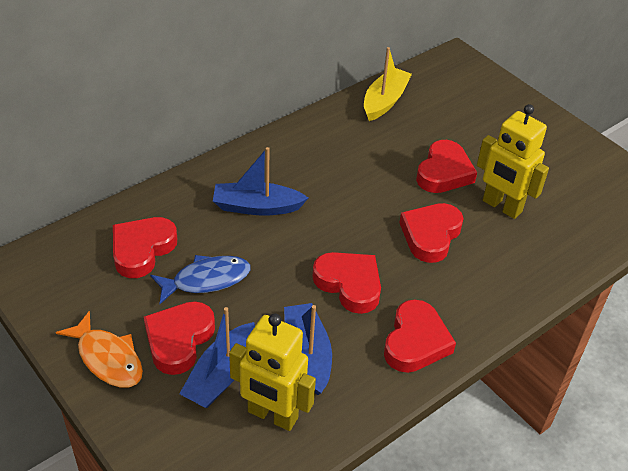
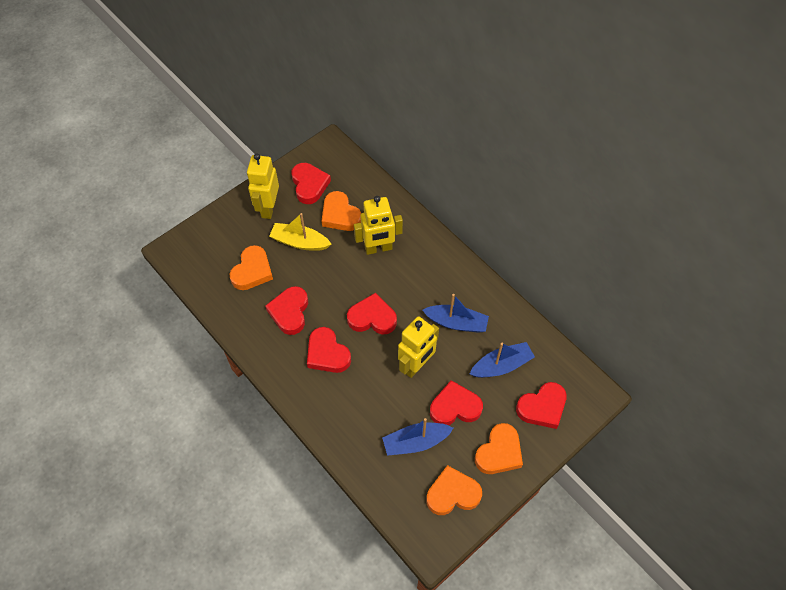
blue fish: 1 -> 0
orange fish: 1 -> 0
orange heart: 0 -> 4
yellow robot: 2 -> 3

